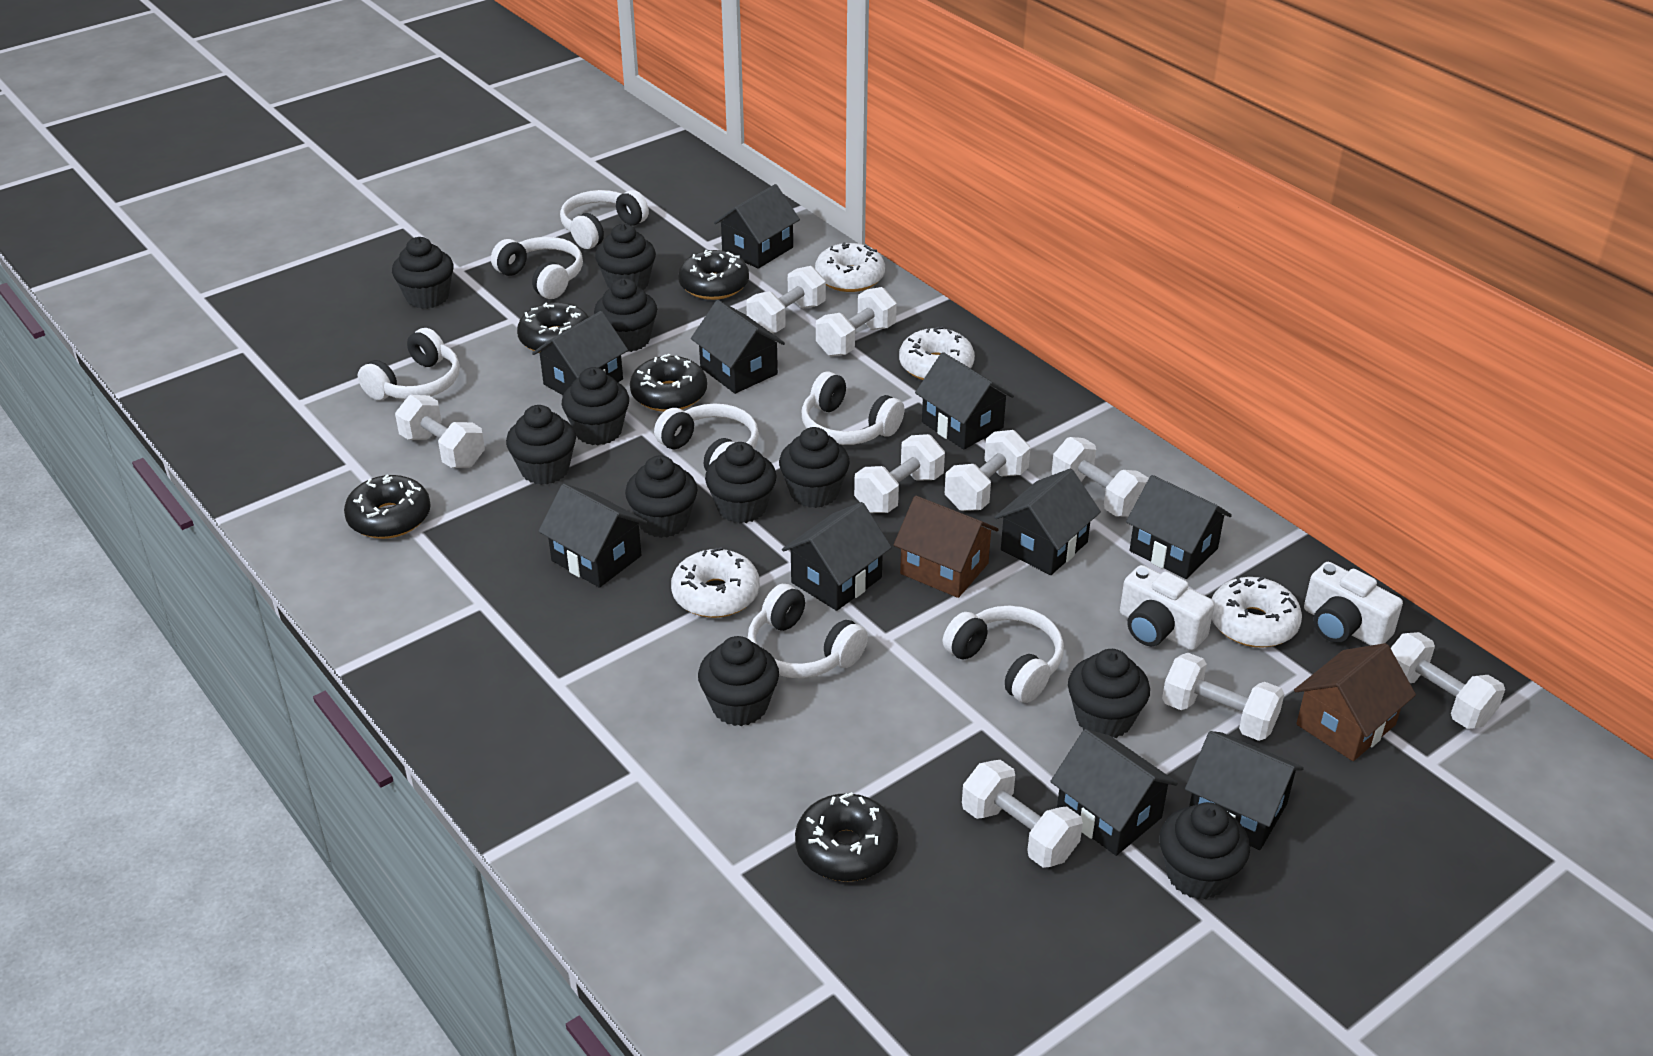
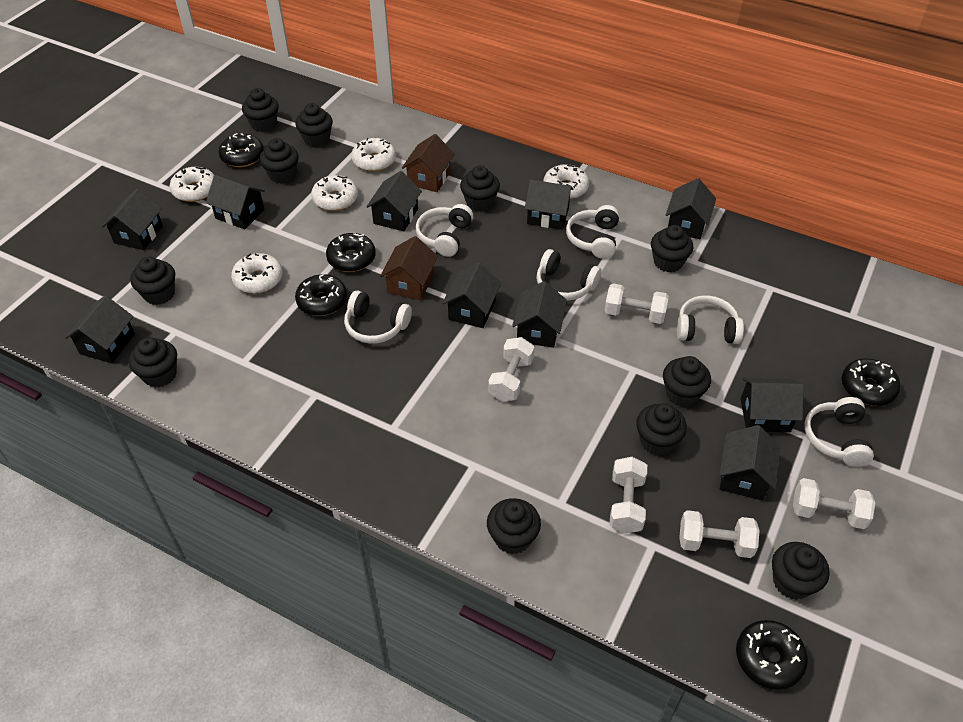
white camera: 2 -> 0
white donut: 4 -> 5
white dumbbell: 9 -> 5
white headphones: 7 -> 6

